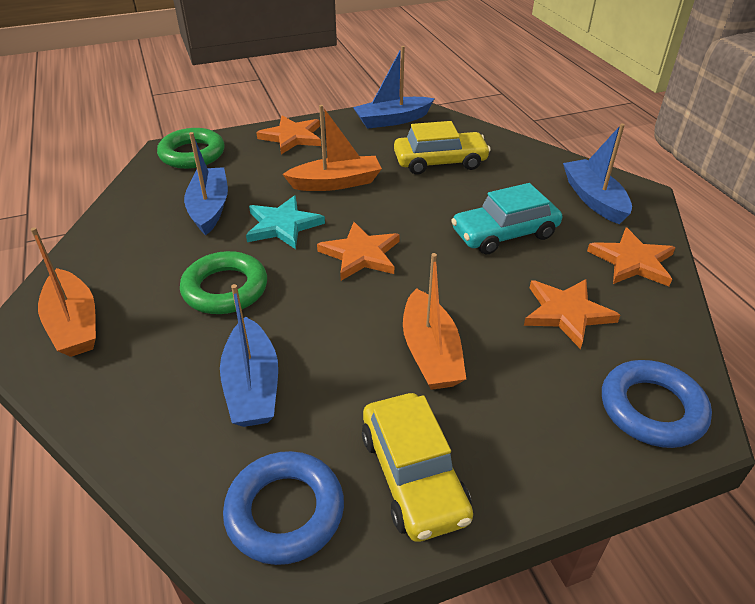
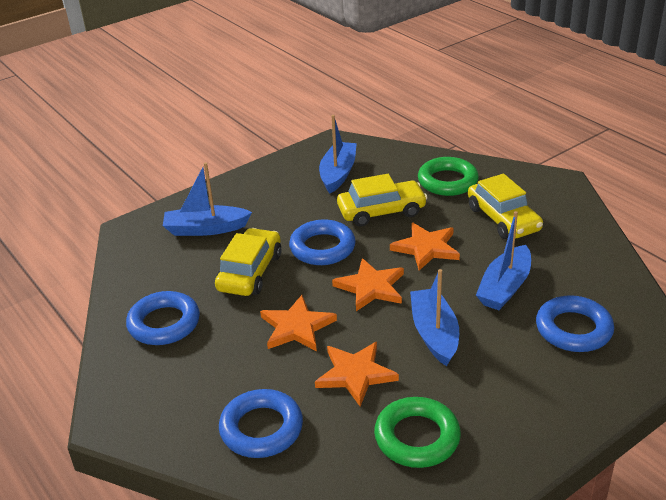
blue ring: 2 -> 4
orange boat: 3 -> 0
turquoise car: 1 -> 0
turquoise star: 1 -> 0
yellow car: 2 -> 3

